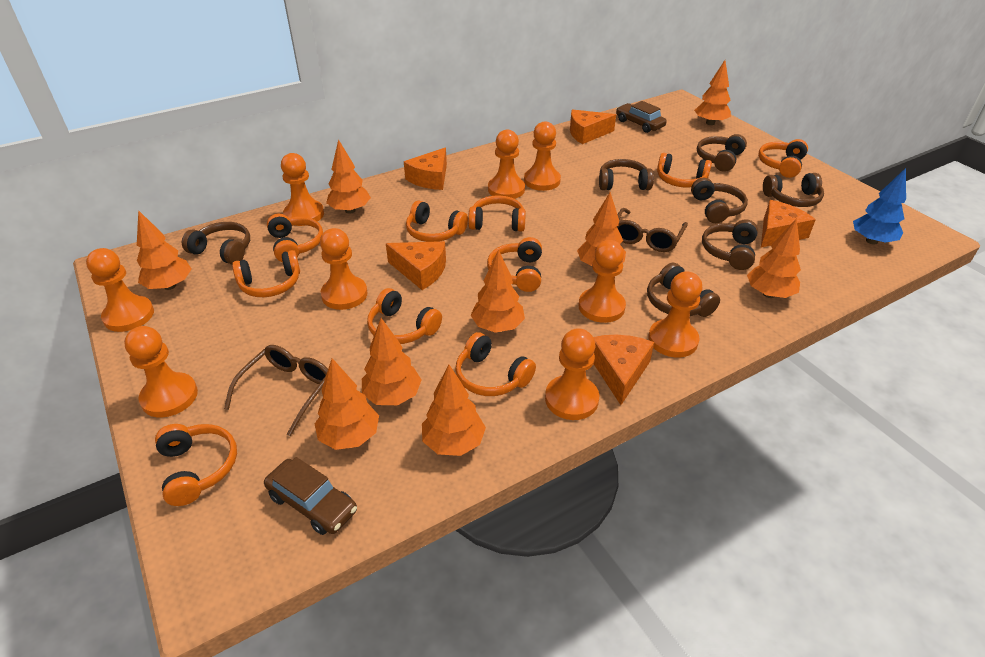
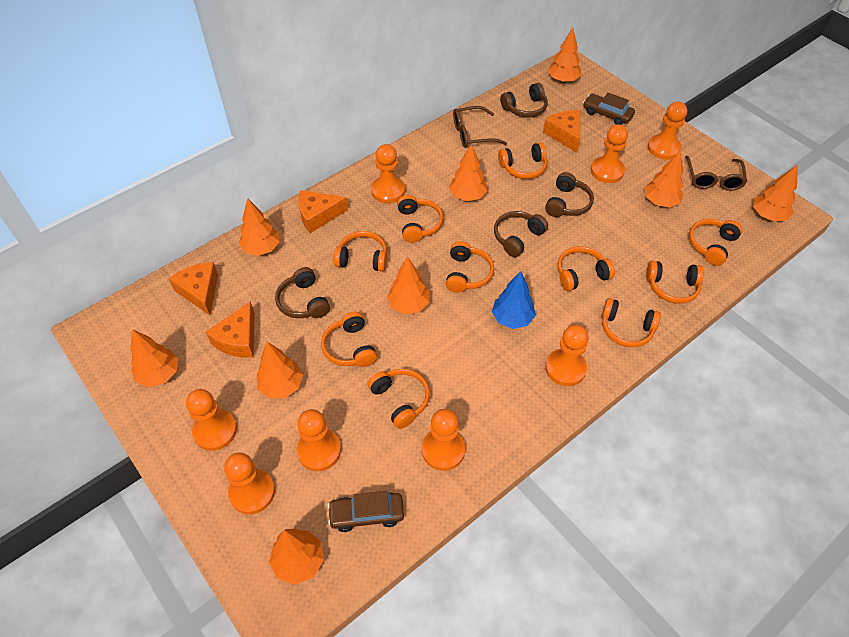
brown headphones: 7 -> 4
orange cheese: 5 -> 4
orange pawn: 9 -> 8

